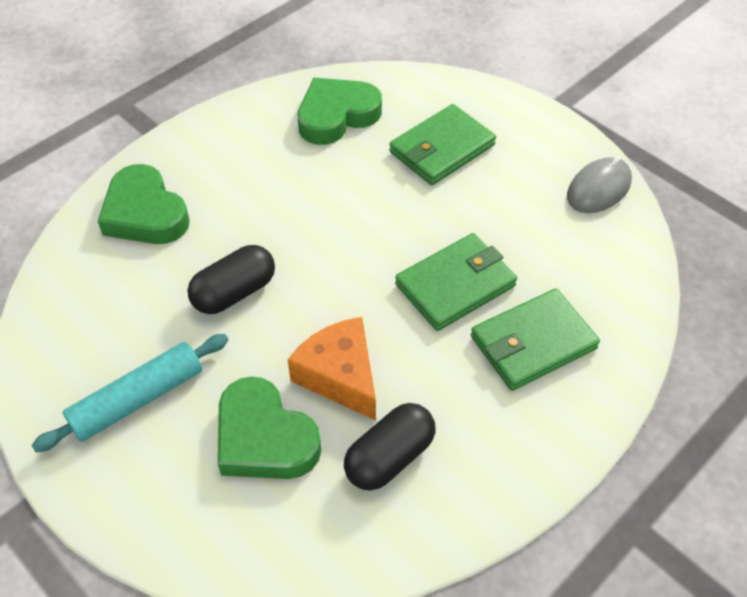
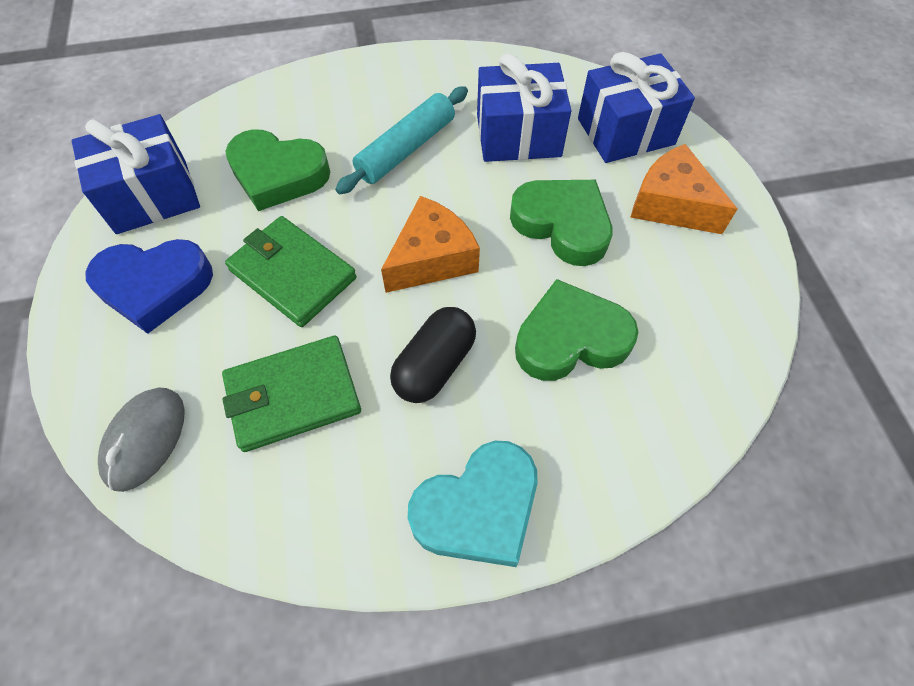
black capsule: 2 -> 1
blue gift: 0 -> 3
blue heart: 0 -> 1
green wallet: 3 -> 2
orange cheese: 1 -> 2
turquoise heart: 0 -> 1

